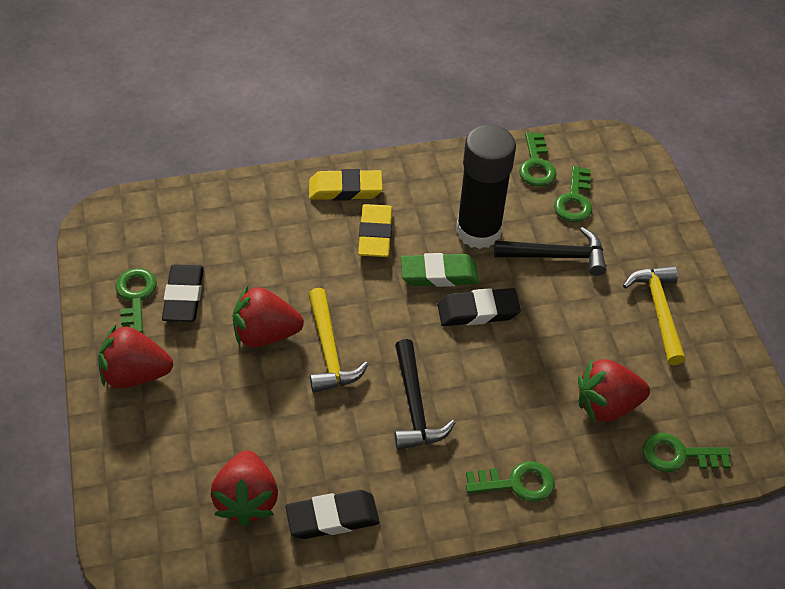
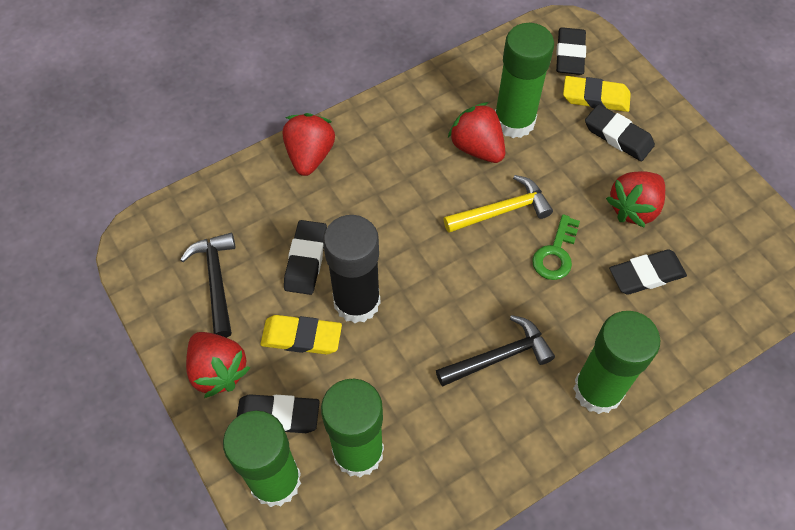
black eraser: 3 -> 5
green eraser: 1 -> 0
green glue stick: 0 -> 4
green key: 5 -> 1
yellow hammer: 2 -> 1

